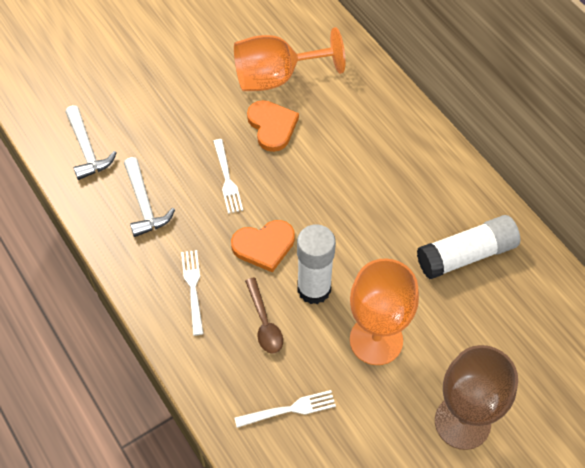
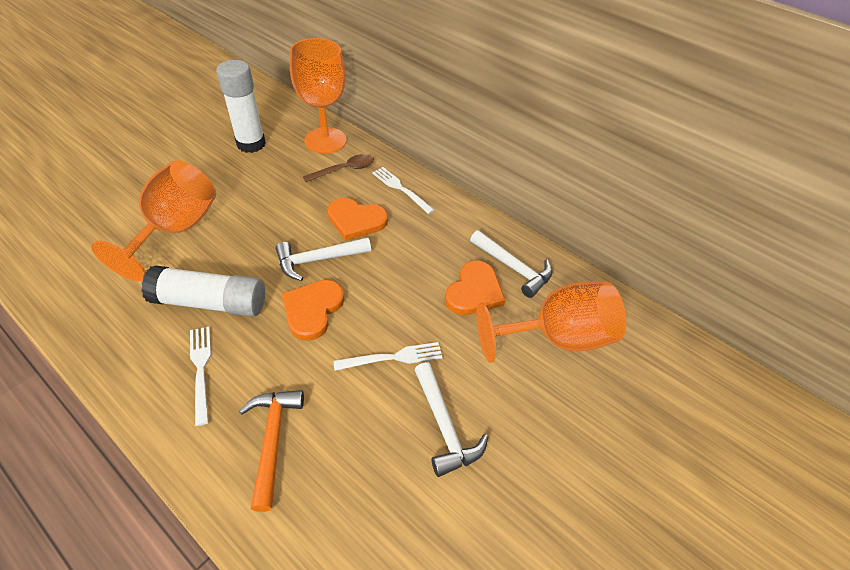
brown goblet: 1 -> 0
orange goblet: 2 -> 3
orange hammer: 0 -> 1
orange heart: 2 -> 3
white hammer: 2 -> 3

